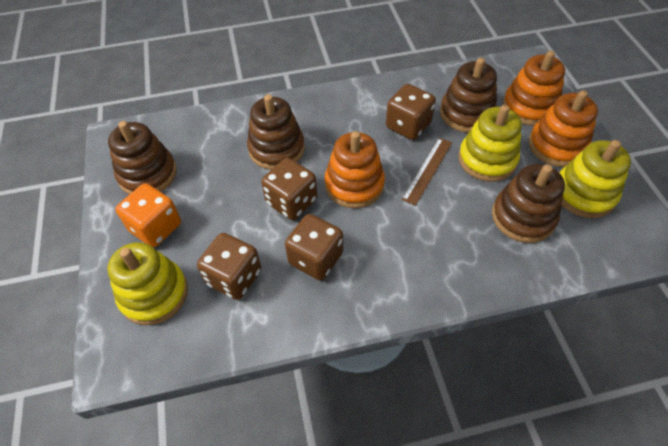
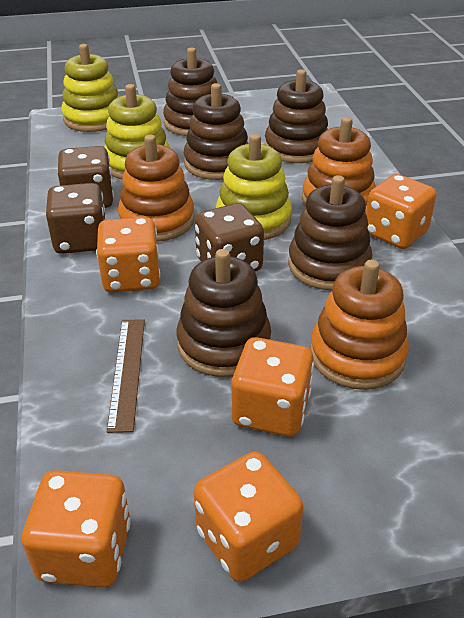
brown dice: 4 -> 3
brown stacking toy: 4 -> 5
orange dice: 1 -> 5

